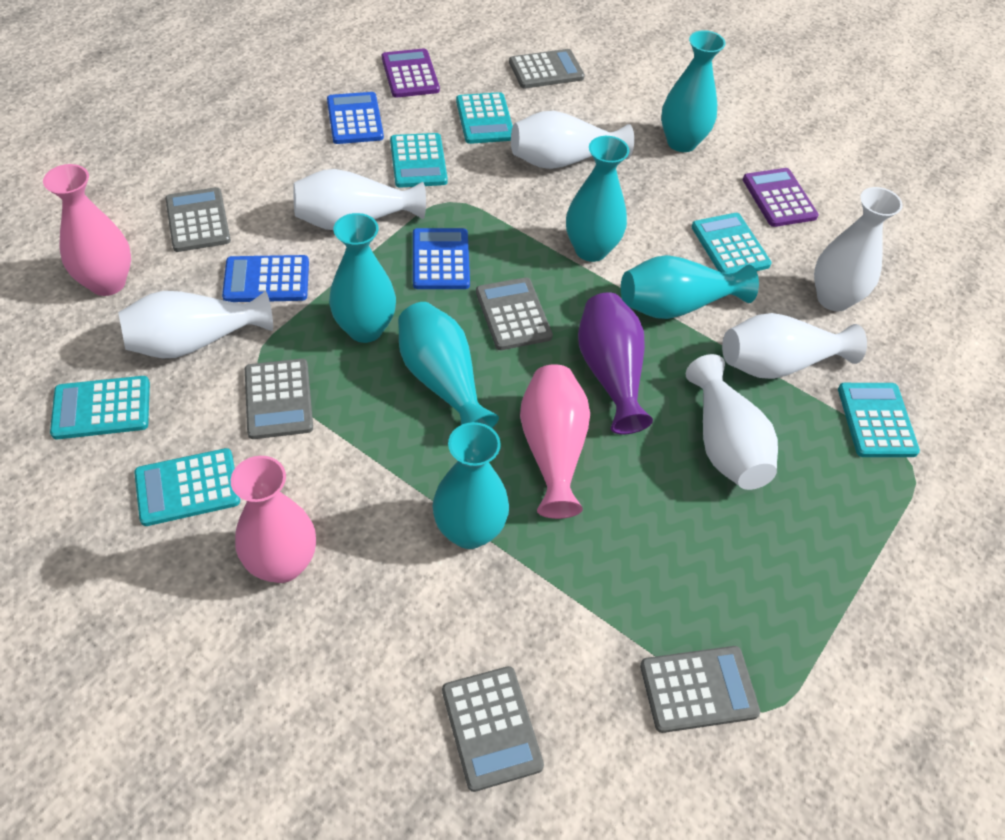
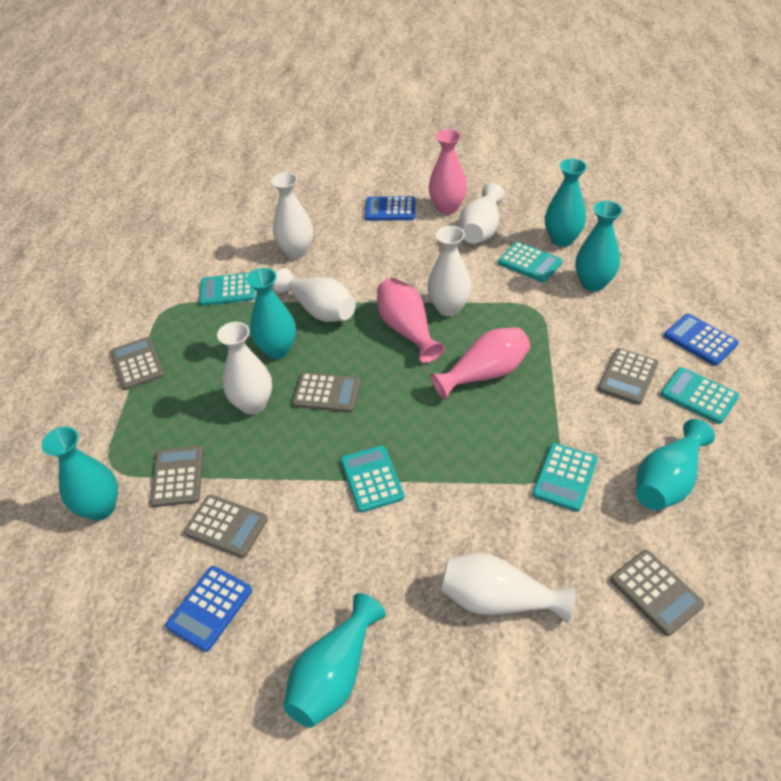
purple calculator: 2 -> 0
purple vase: 1 -> 0
turquoise calculator: 6 -> 5

